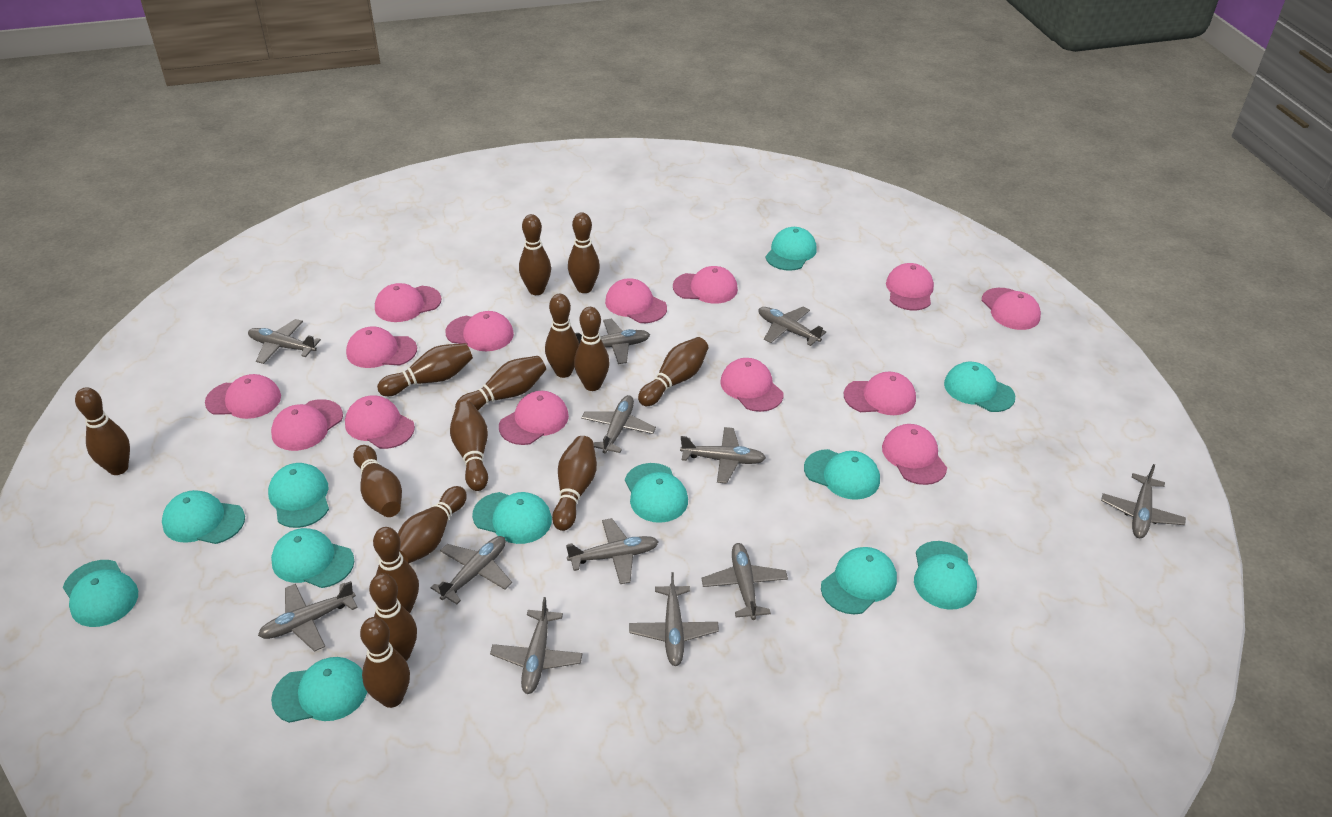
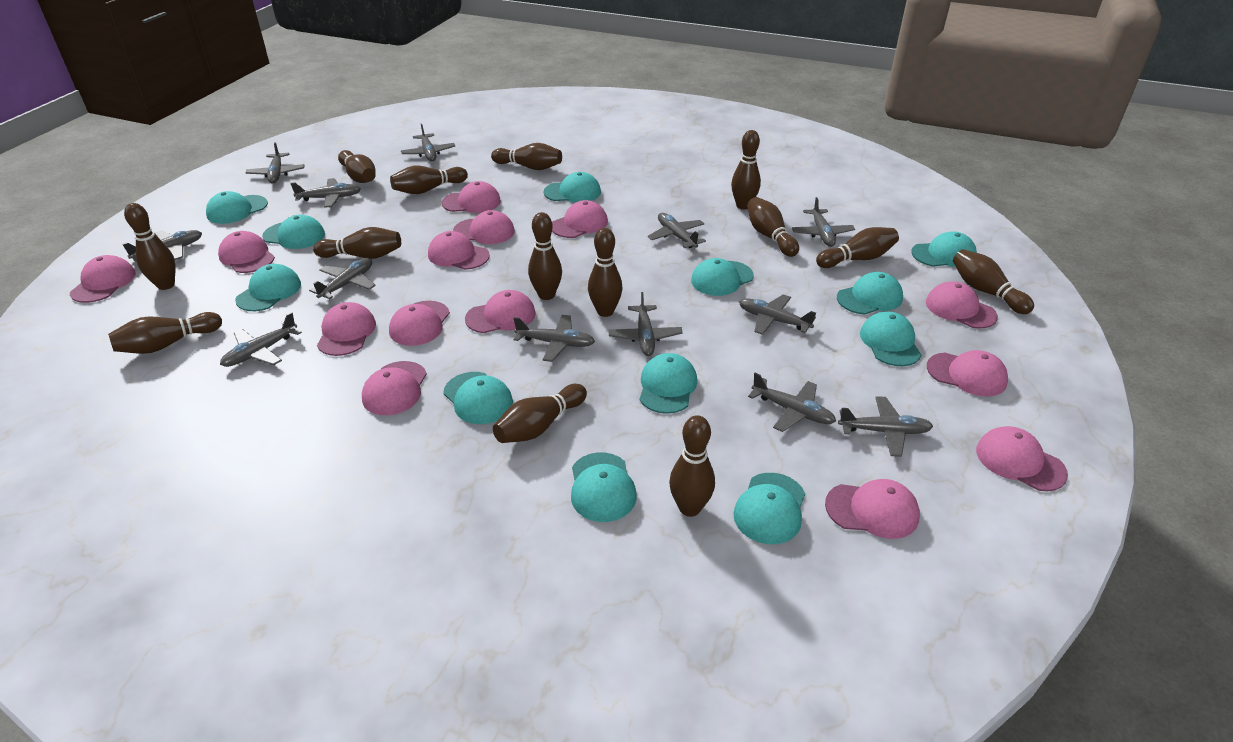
brown bowling pin: 15 -> 14
grey plane: 12 -> 13

